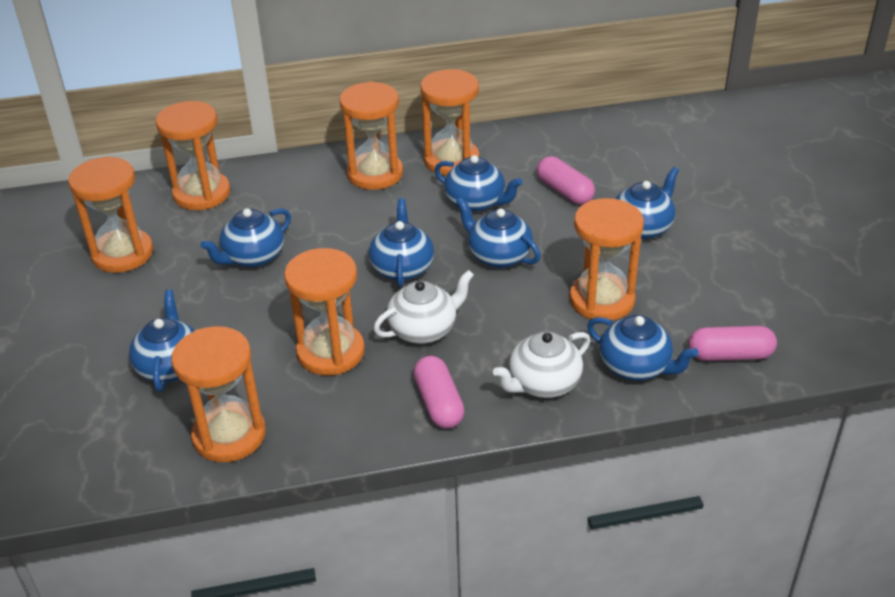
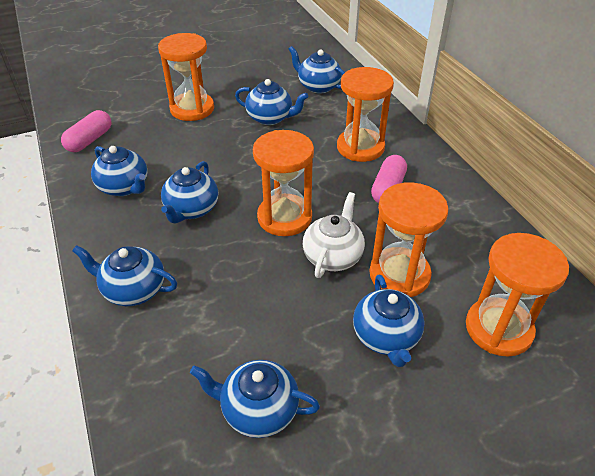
orange hourglass: 7 -> 5
pink capsule: 3 -> 2
white teapot: 2 -> 1

